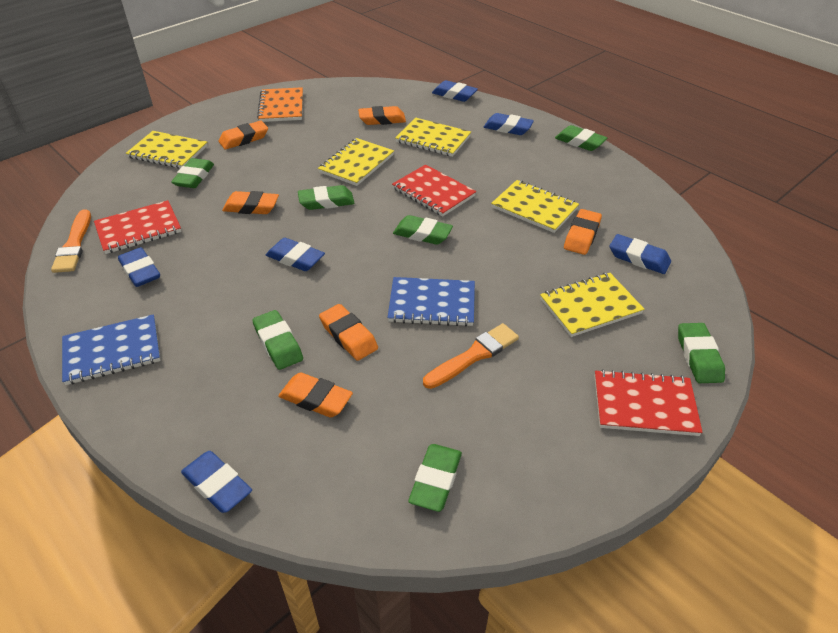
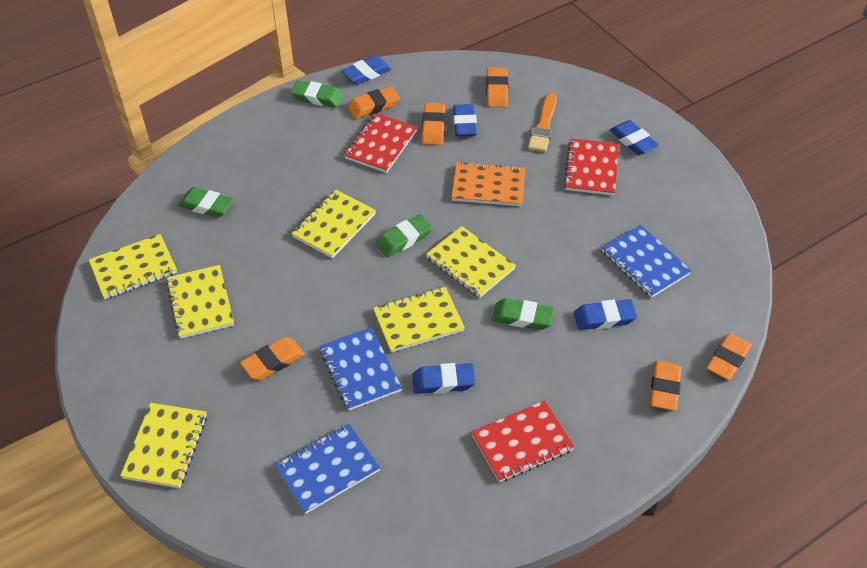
blue eraser: 6 -> 5
blue notebook: 2 -> 3
green eraser: 7 -> 4
orange brush: 2 -> 1
yellow notebook: 5 -> 6

